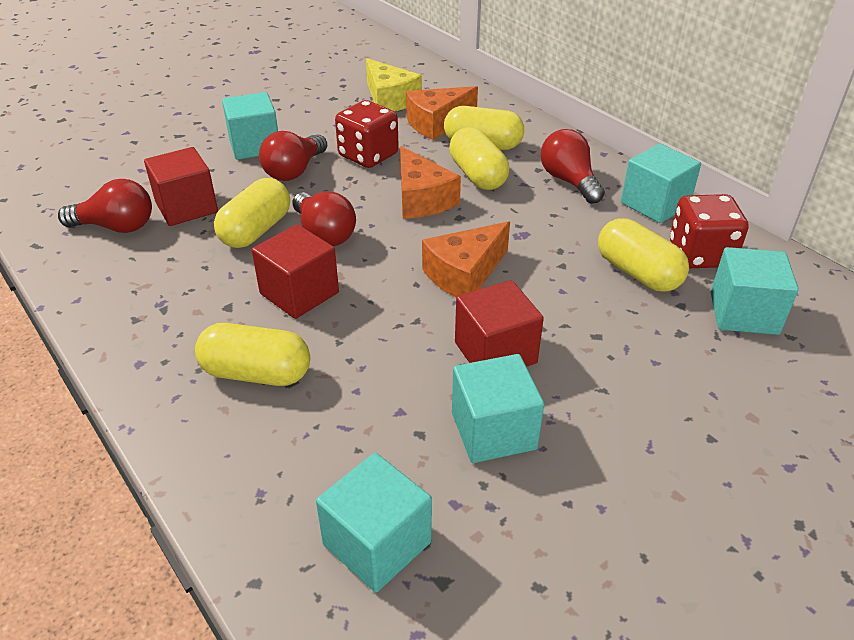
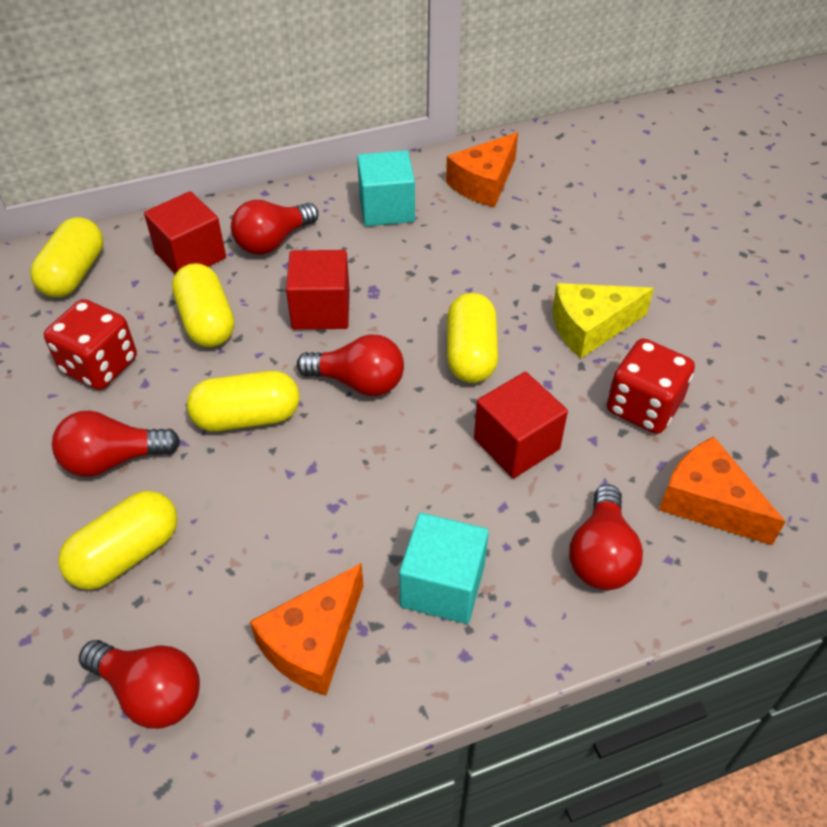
red light bulb: 4 -> 5
turquoise cube: 5 -> 2

